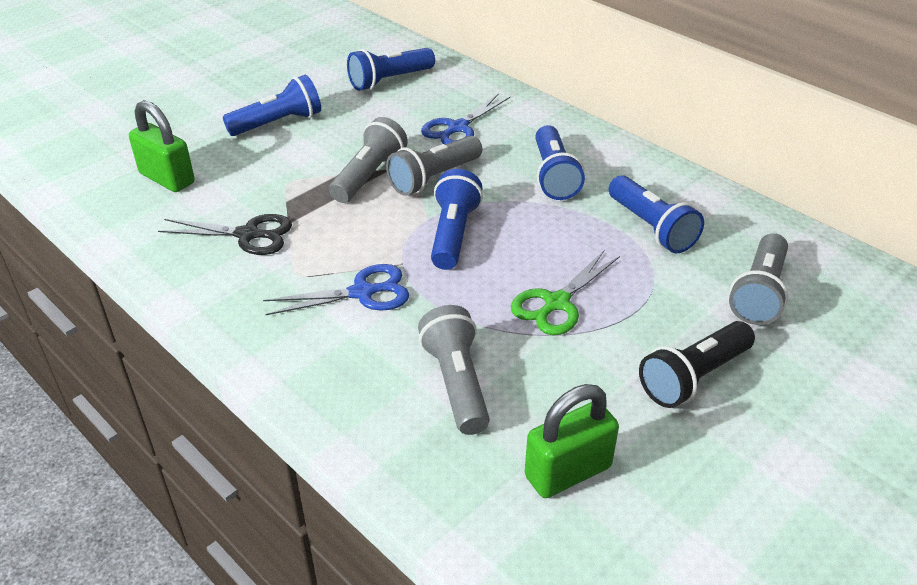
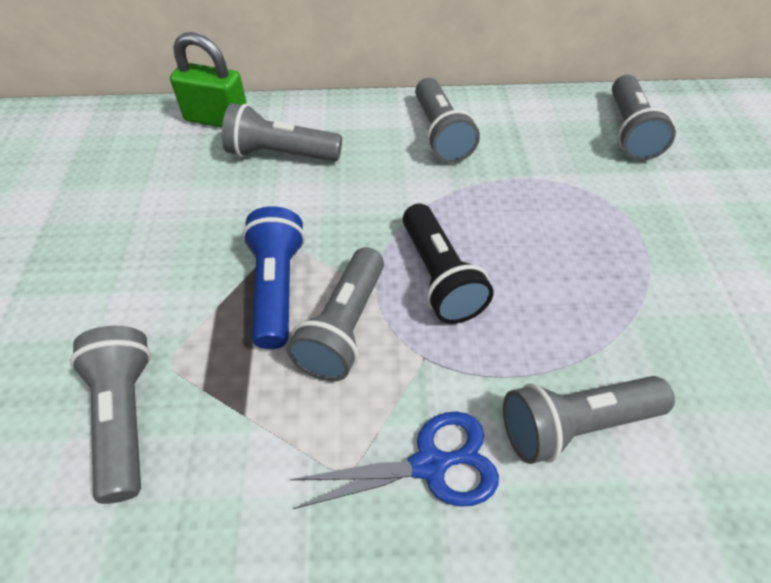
black scissors: 1 -> 0
blue flashlight: 5 -> 1
blue scissors: 2 -> 1
green padlock: 2 -> 1
green scissors: 1 -> 0
grey flashlight: 4 -> 6

